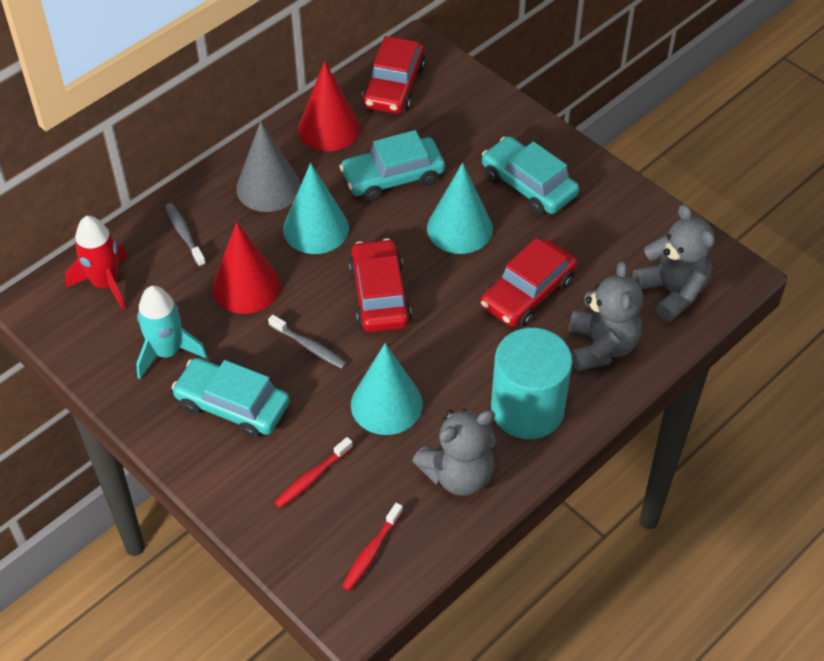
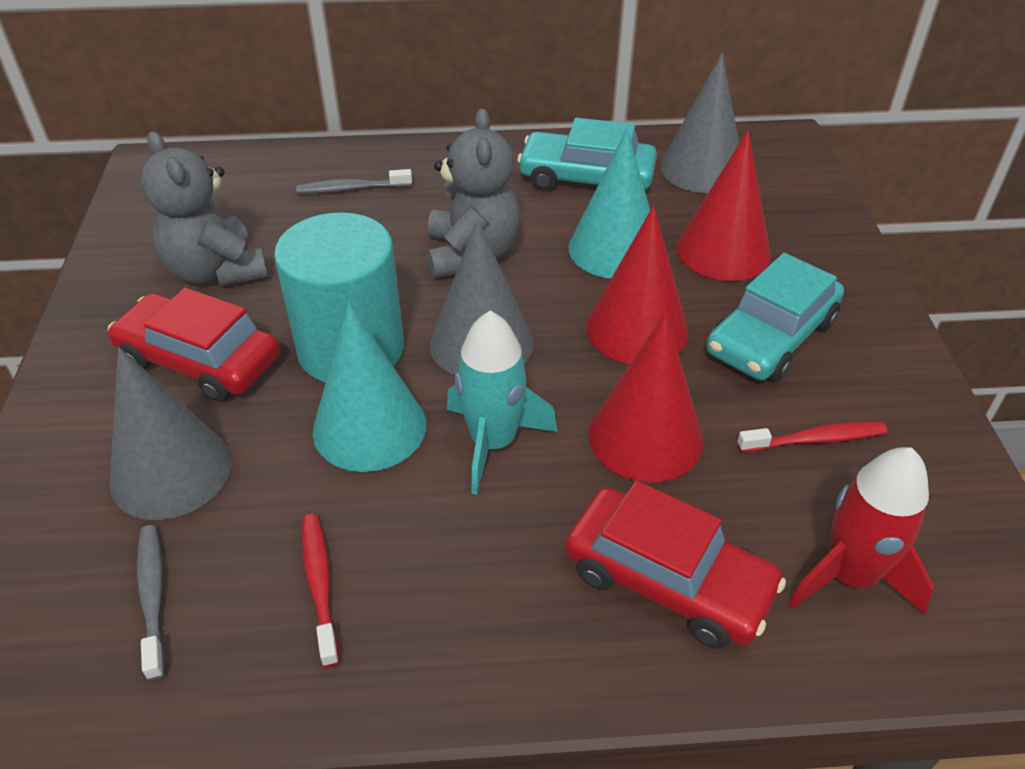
grey cone: 1 -> 3
grey teddy bear: 3 -> 2
red car: 3 -> 2
red cone: 2 -> 3
turquoise car: 3 -> 2
turquoise cone: 3 -> 2

